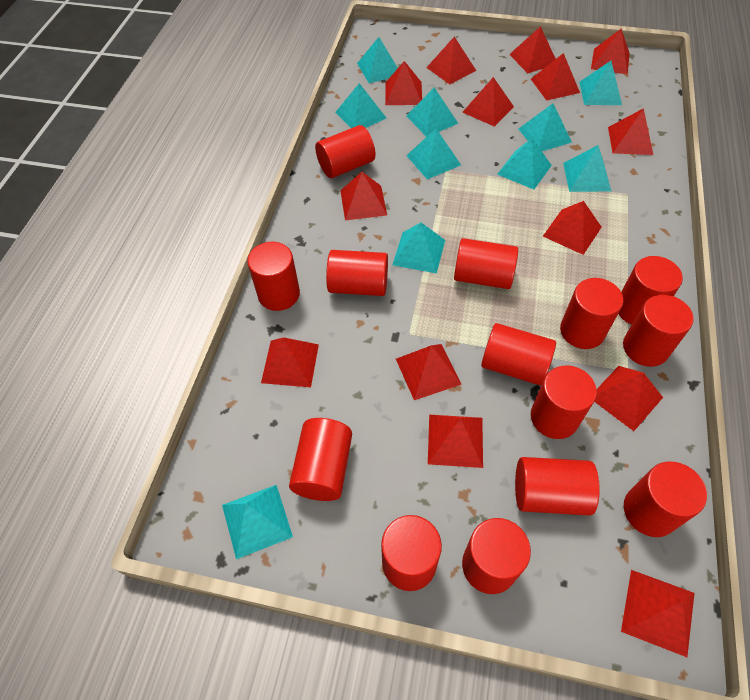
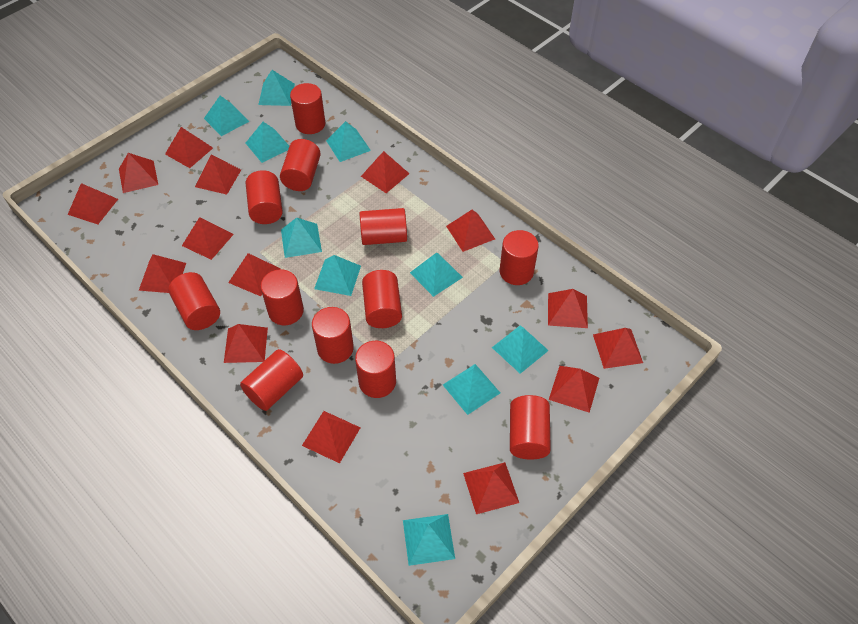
red cylinder: 14 -> 12
red pyramid: 14 -> 15

